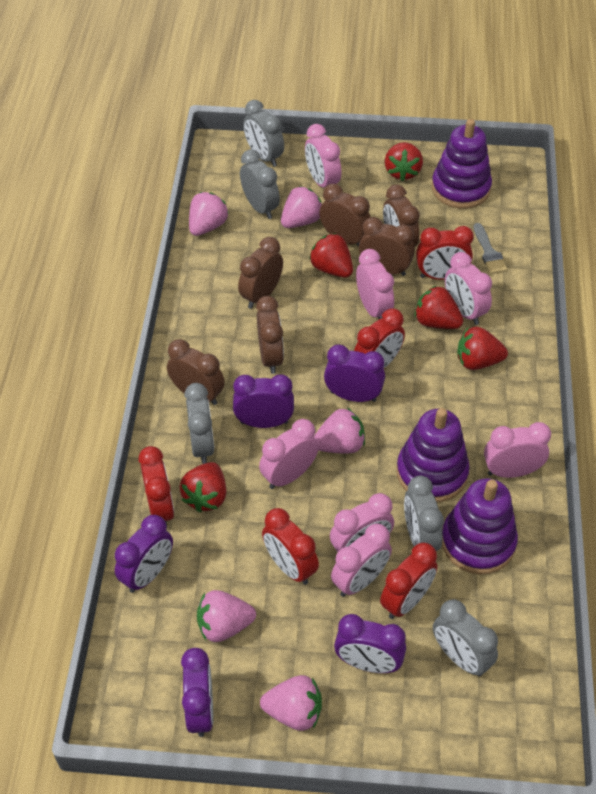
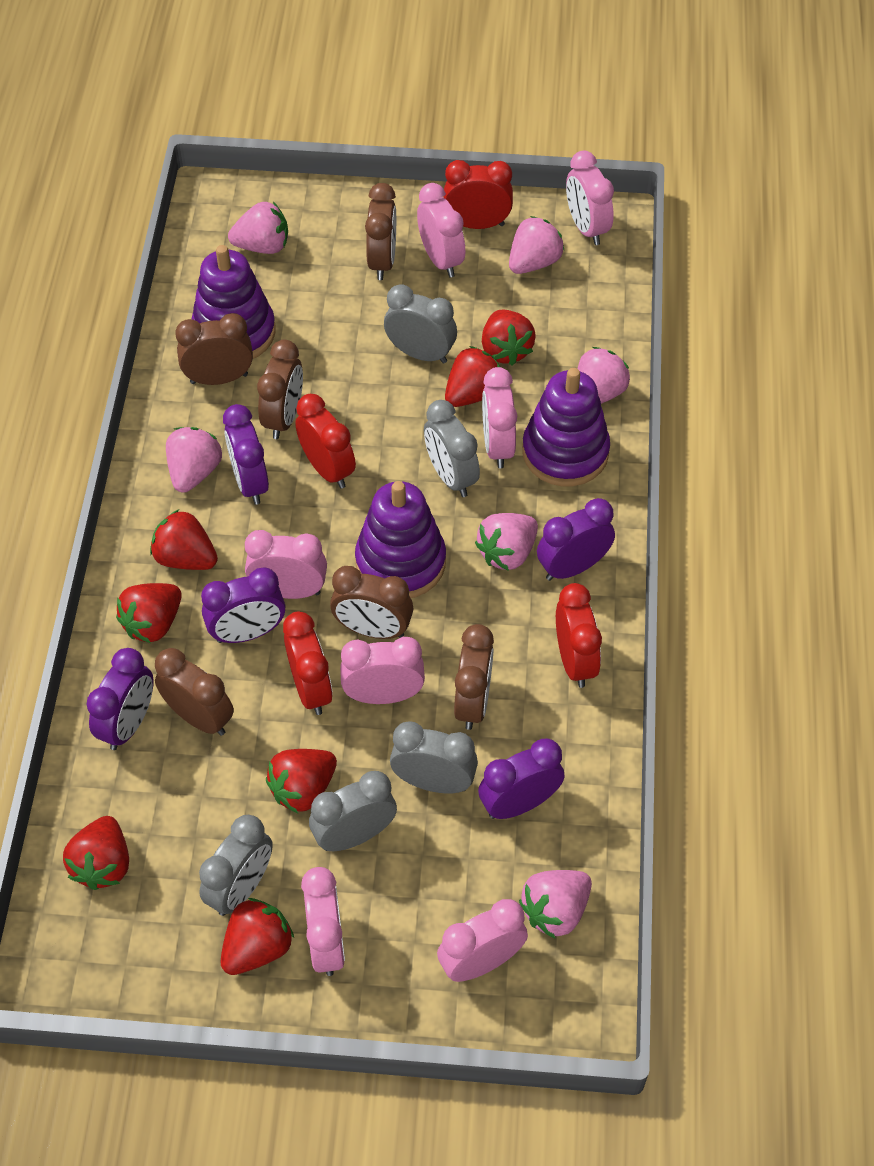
grey brush: 1 -> 0
pink strawberry: 5 -> 6
red clock: 5 -> 4
red strawberry: 5 -> 7

